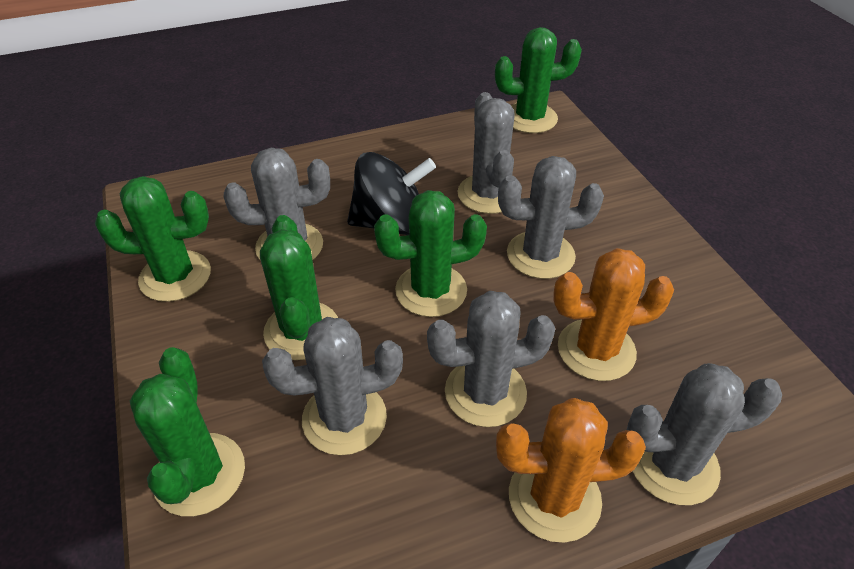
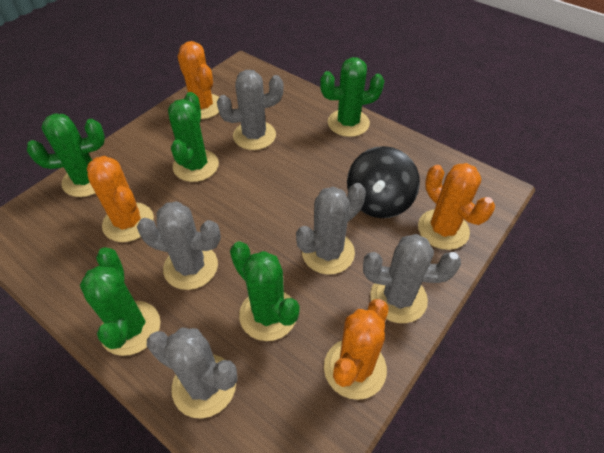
grey cactus: 6 -> 5
orange cactus: 2 -> 4

